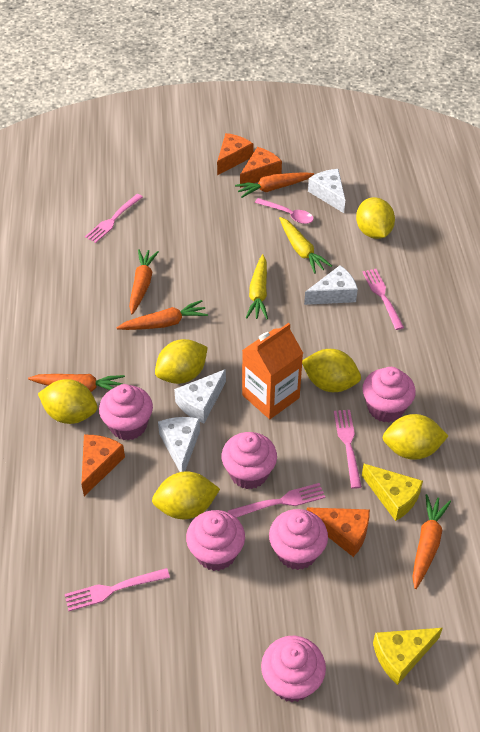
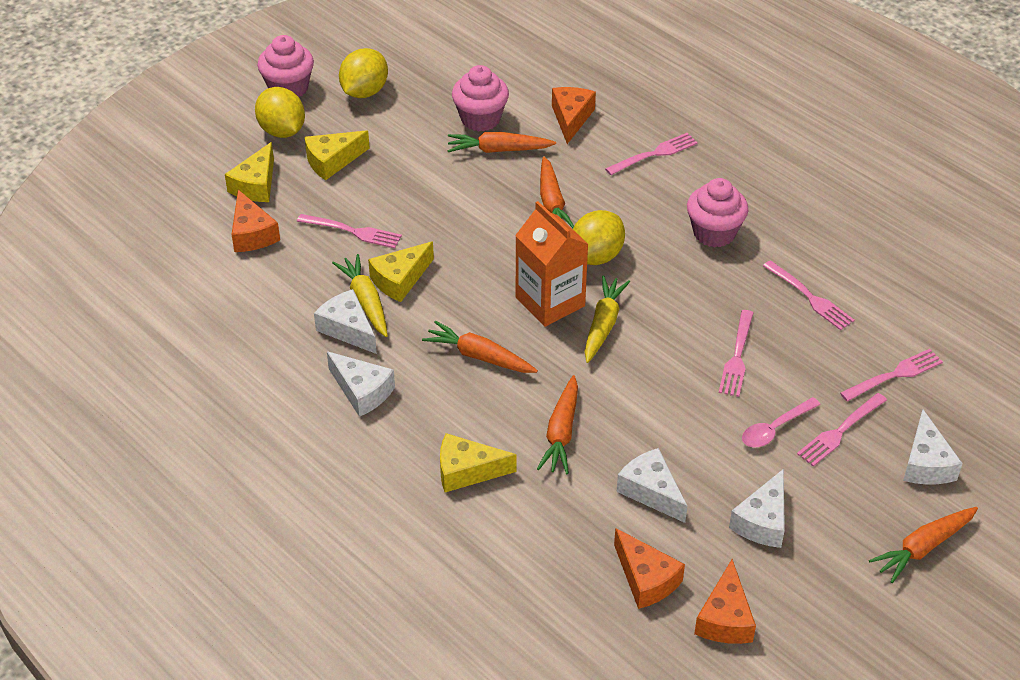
pink cupcake: 6 -> 3
pink fork: 5 -> 6
white cheese: 4 -> 5
yellow cheese: 2 -> 4
yellow lemon: 6 -> 3

